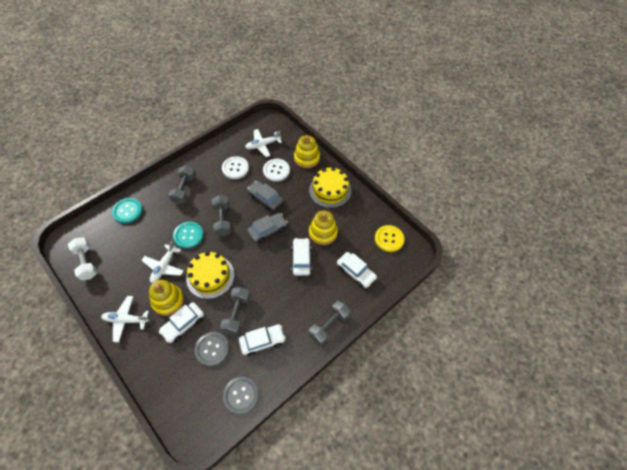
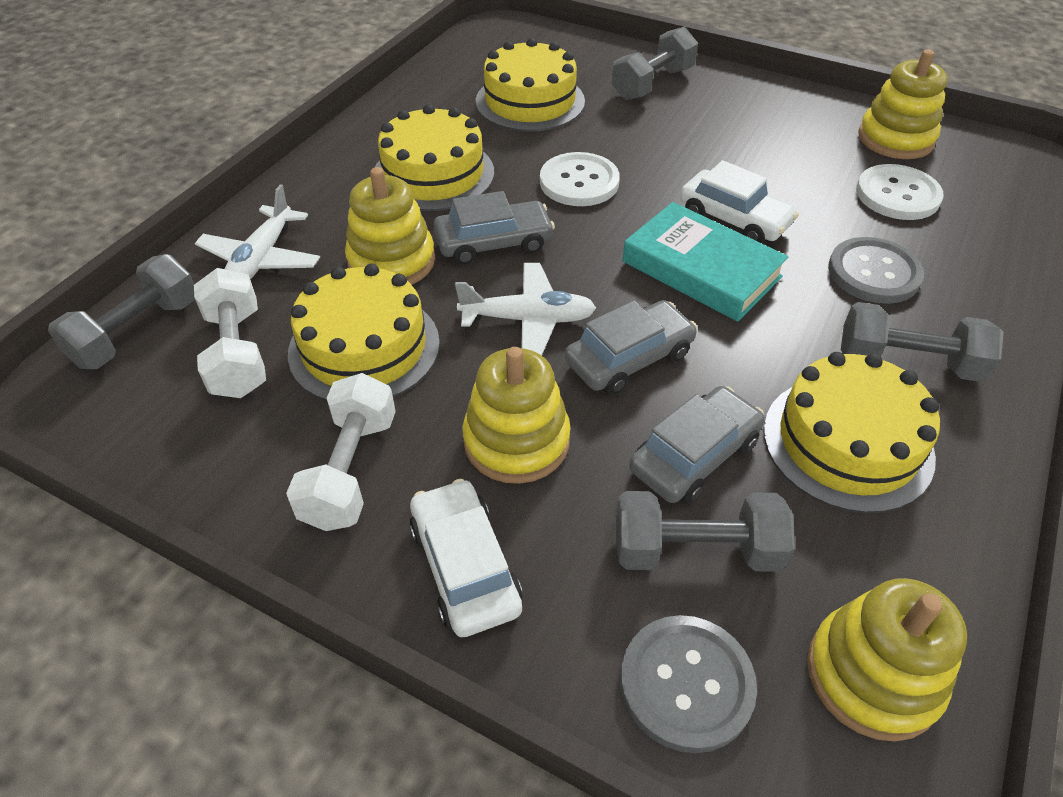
grey car: 2 -> 3
turquoise book: 0 -> 1
turquoise button: 2 -> 0
white car: 4 -> 2
white dumbbell: 1 -> 2
white plane: 3 -> 2
yellow button: 1 -> 0
yellow cake: 2 -> 4
yellow stacking toy: 3 -> 4

